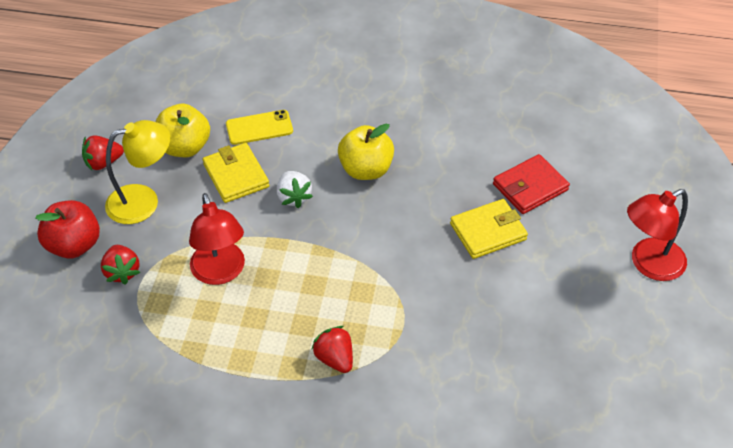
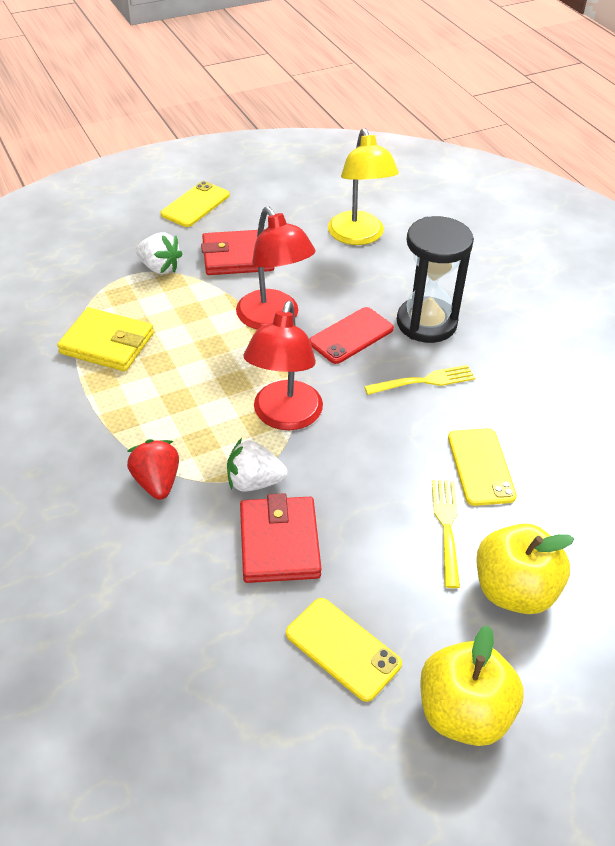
black hourglass: 0 -> 1
red apple: 1 -> 0
red phone: 0 -> 1
red strawberry: 3 -> 1
red wallet: 1 -> 2
white strawberry: 1 -> 2
yellow fork: 0 -> 2
yellow phone: 1 -> 3
yellow wallet: 2 -> 1

